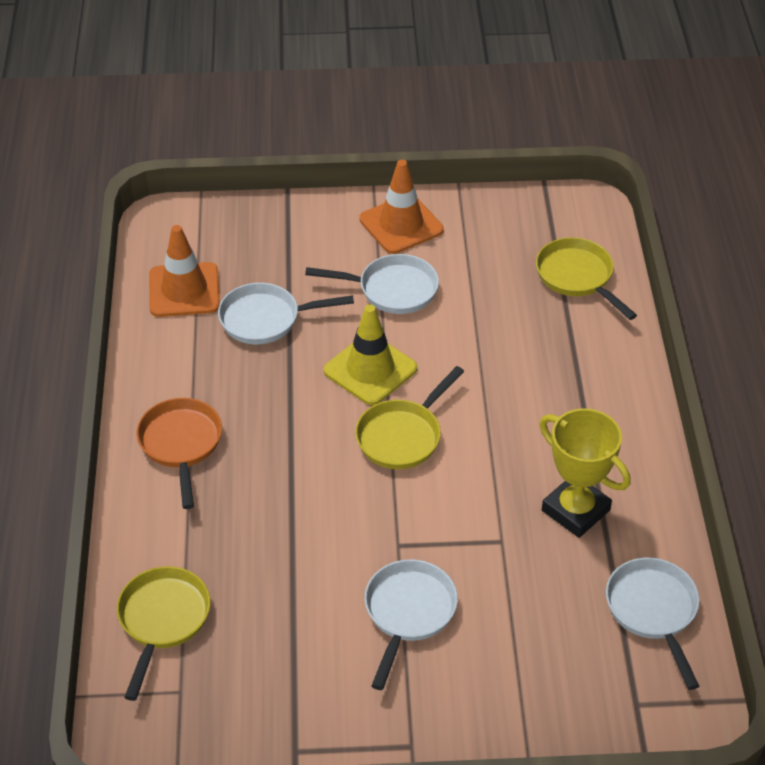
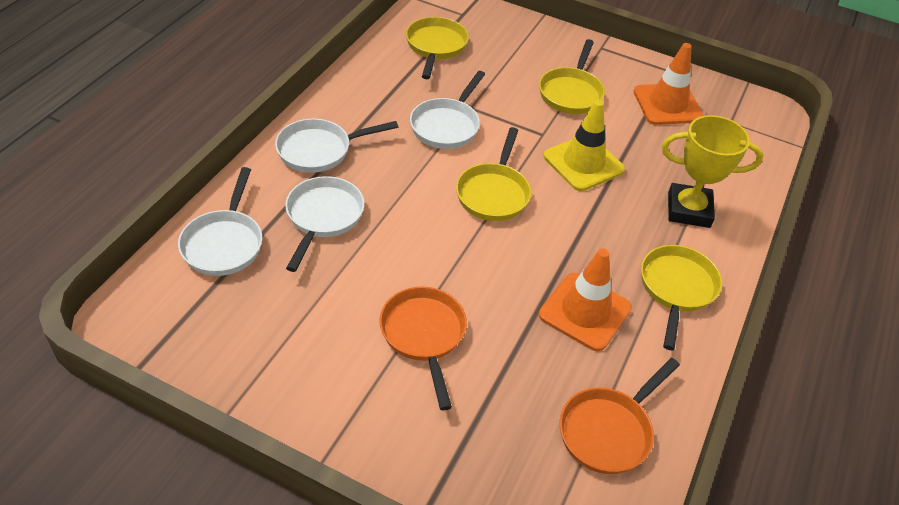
orange pan: 1 -> 2
yellow pan: 3 -> 4

